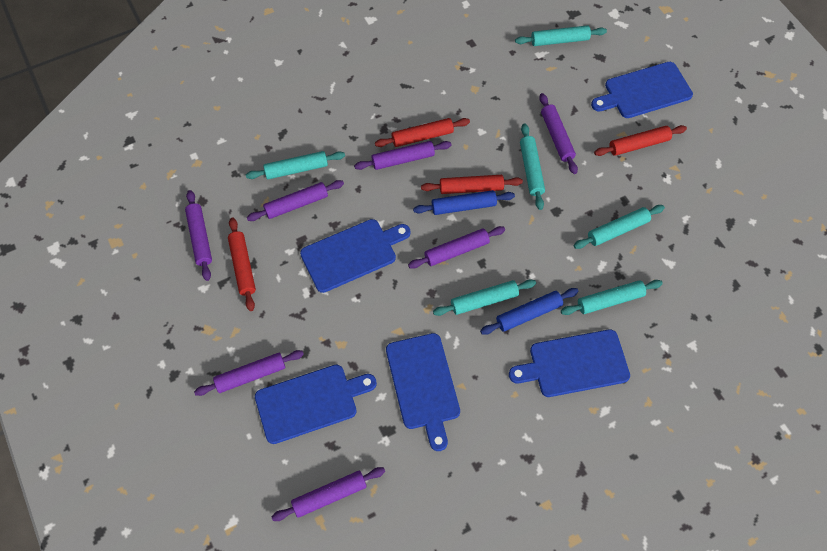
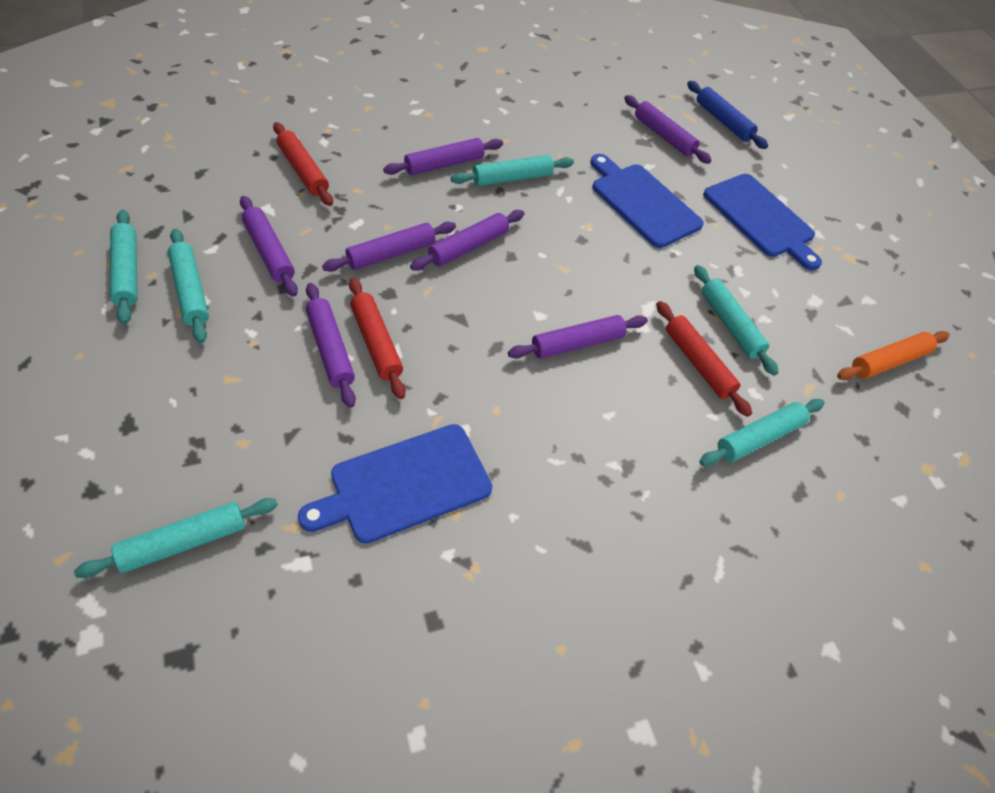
blue cutting board: 5 -> 3
blue rolling pin: 2 -> 1
orange rolling pin: 0 -> 1
red rolling pin: 4 -> 3

